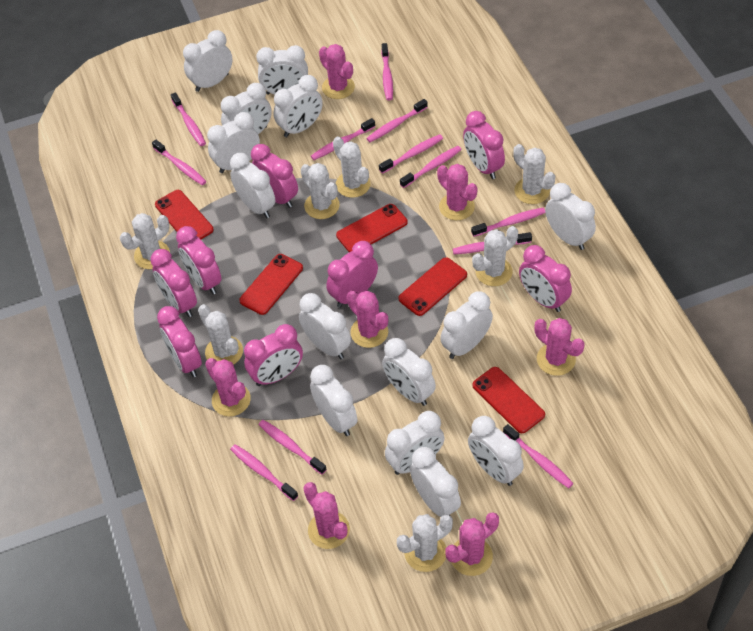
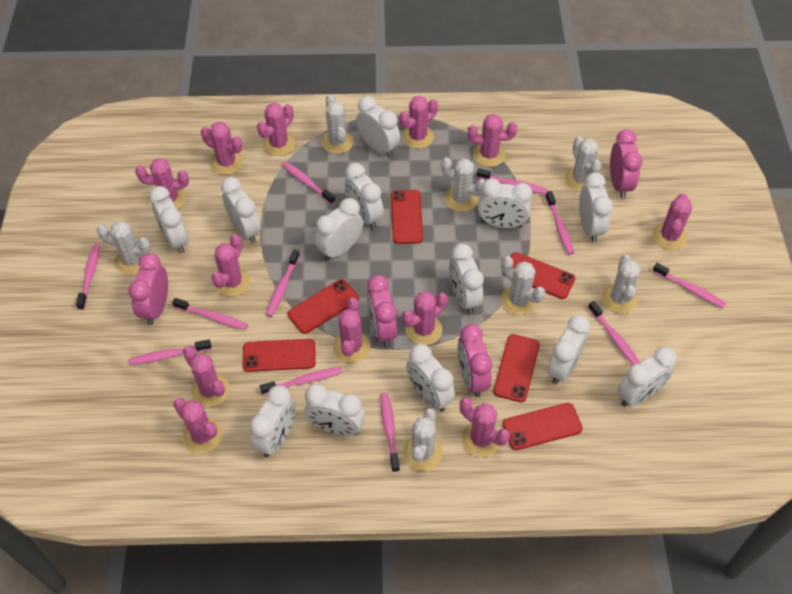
pink cactus: 7 -> 12
pink clock: 8 -> 4
pink toothbrush: 12 -> 11
red phone: 5 -> 6
white clock: 14 -> 13

